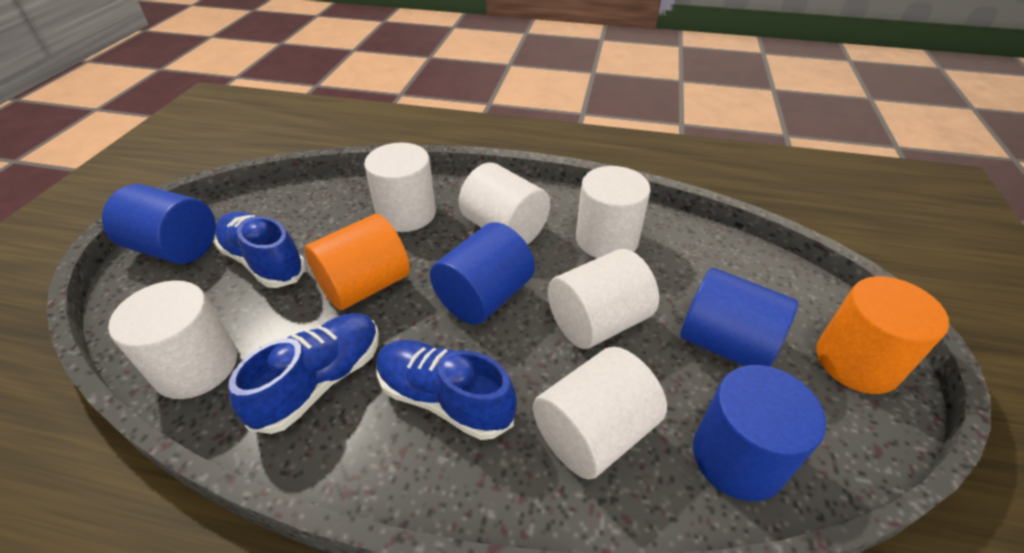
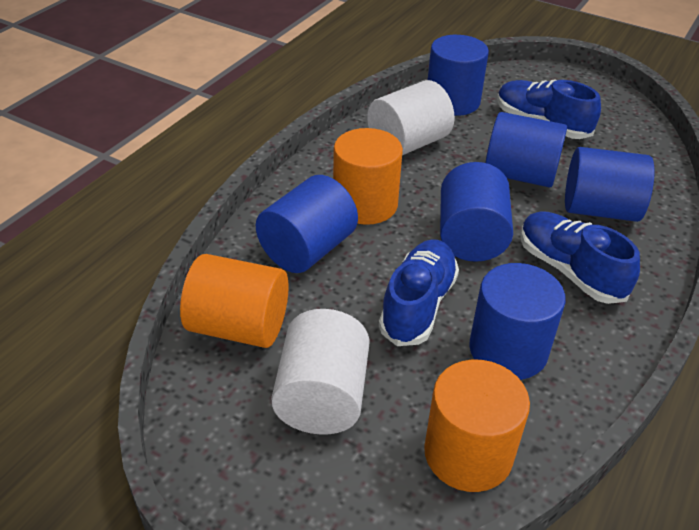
blue cylinder: 4 -> 6
orange cylinder: 2 -> 3
white cylinder: 6 -> 2

